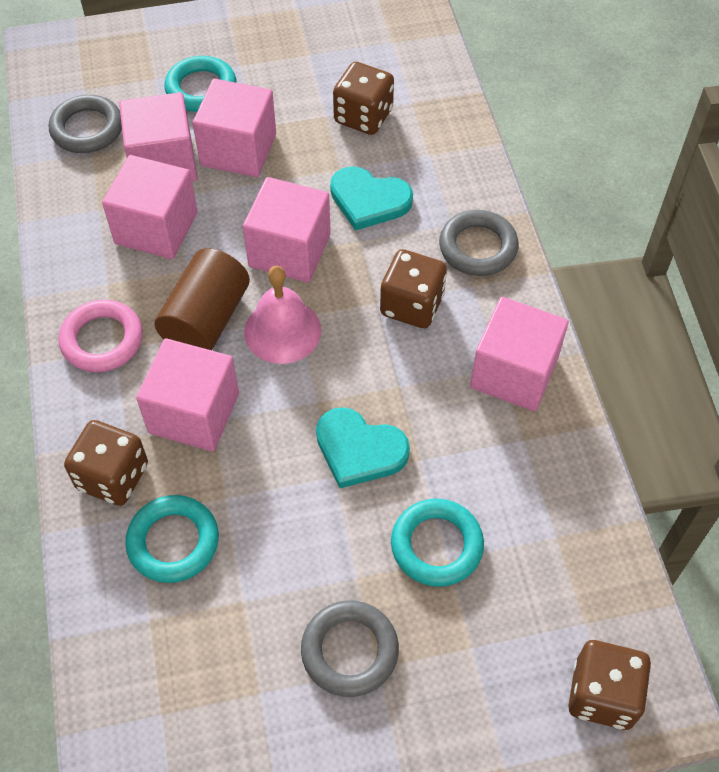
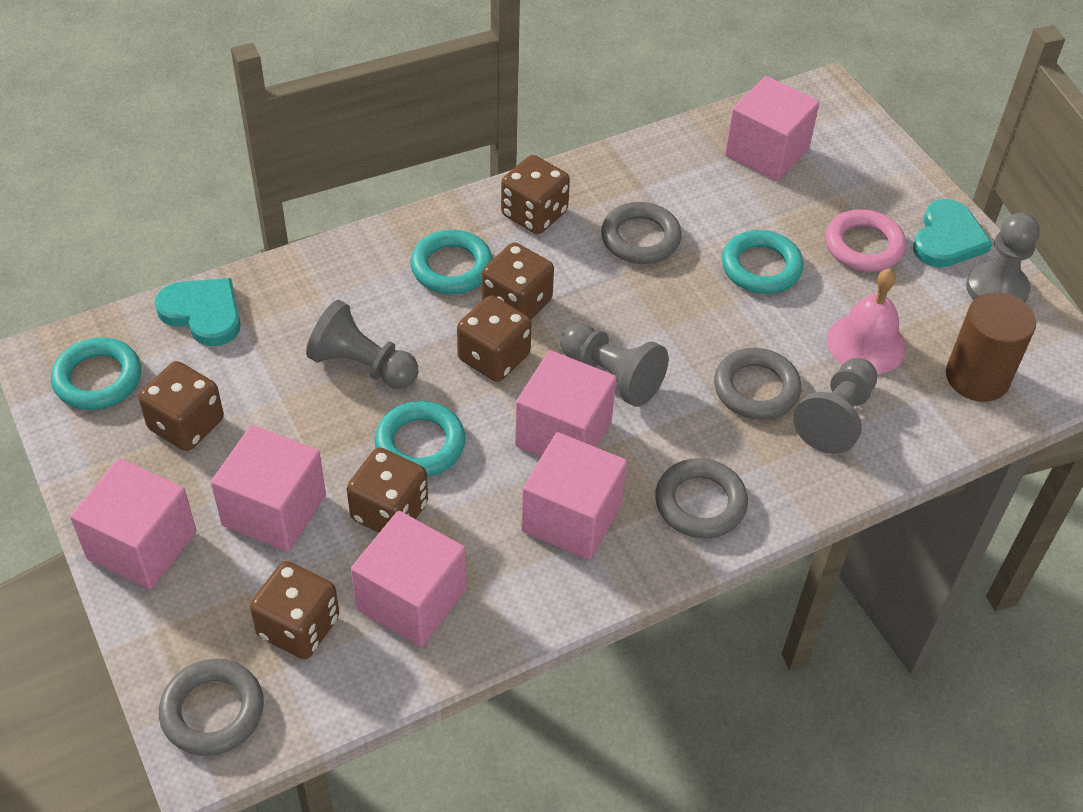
brown dice: 4 -> 6
grey pawn: 0 -> 4
grey ring: 3 -> 4
turquoise ring: 3 -> 4

